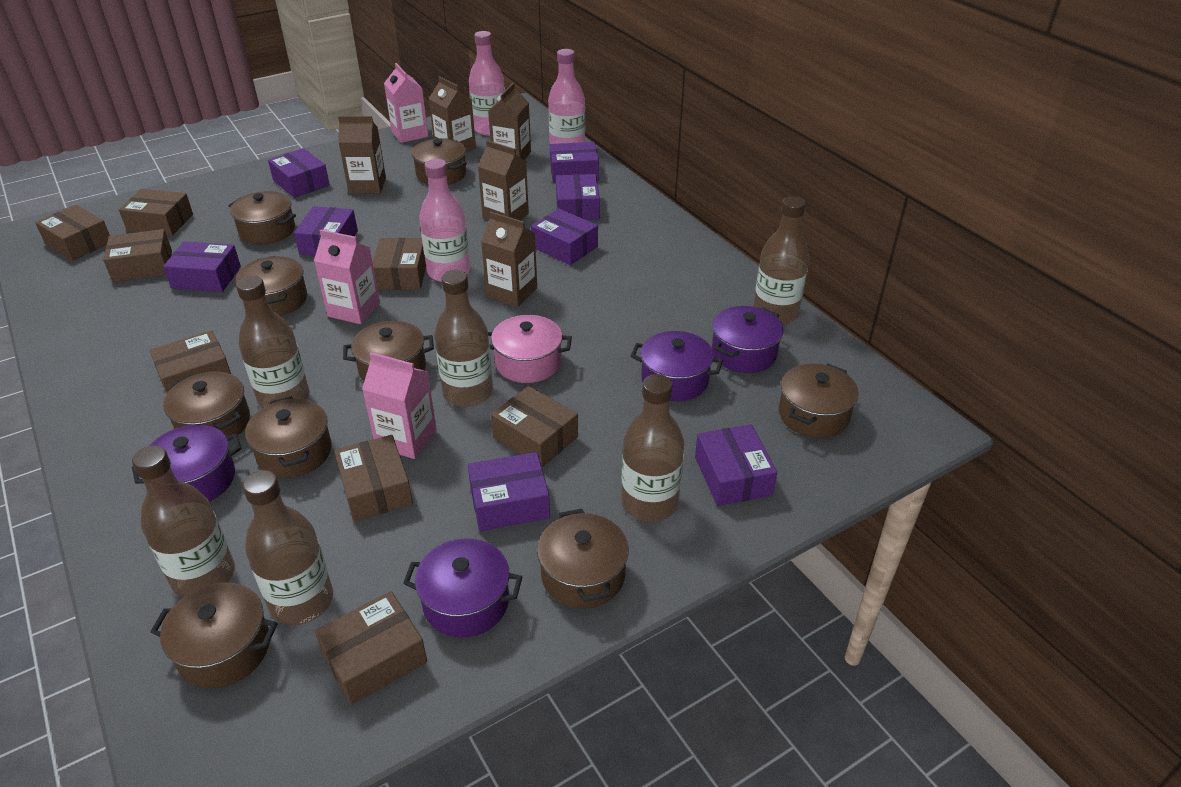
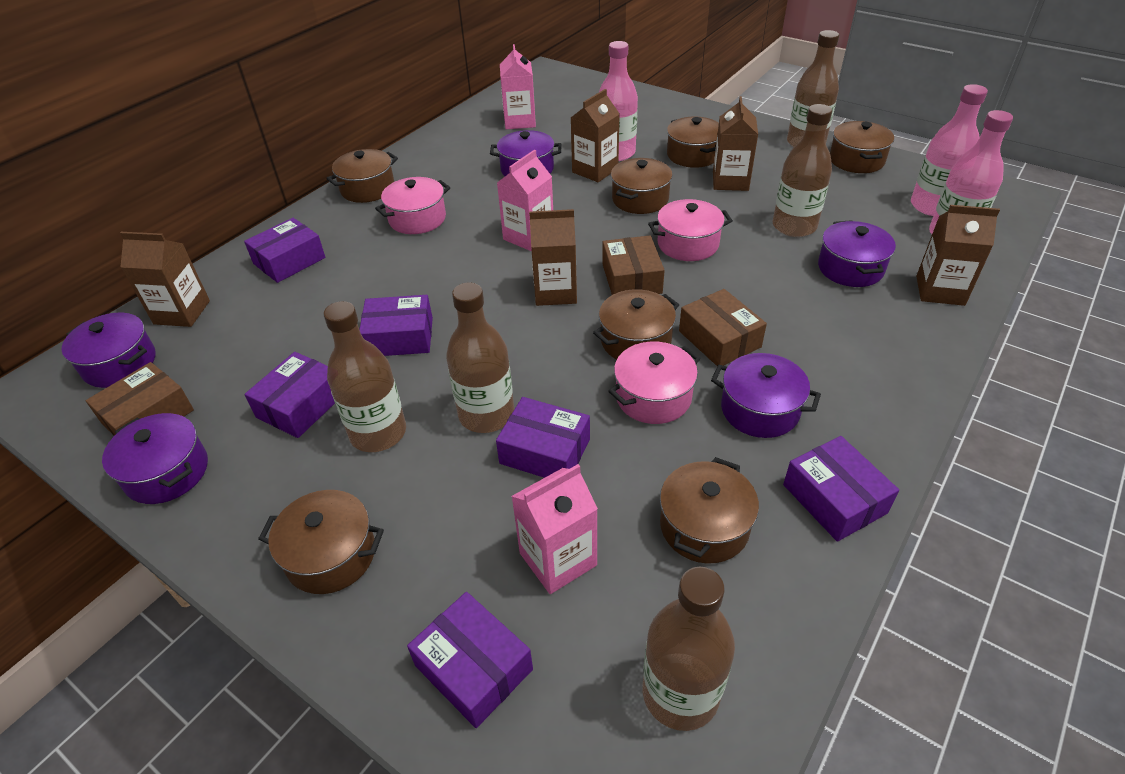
brown bottle: 6 -> 5
brown box: 8 -> 3
brown pot: 9 -> 7
pink pot: 1 -> 3
purple box: 8 -> 6
purple pot: 4 -> 5

